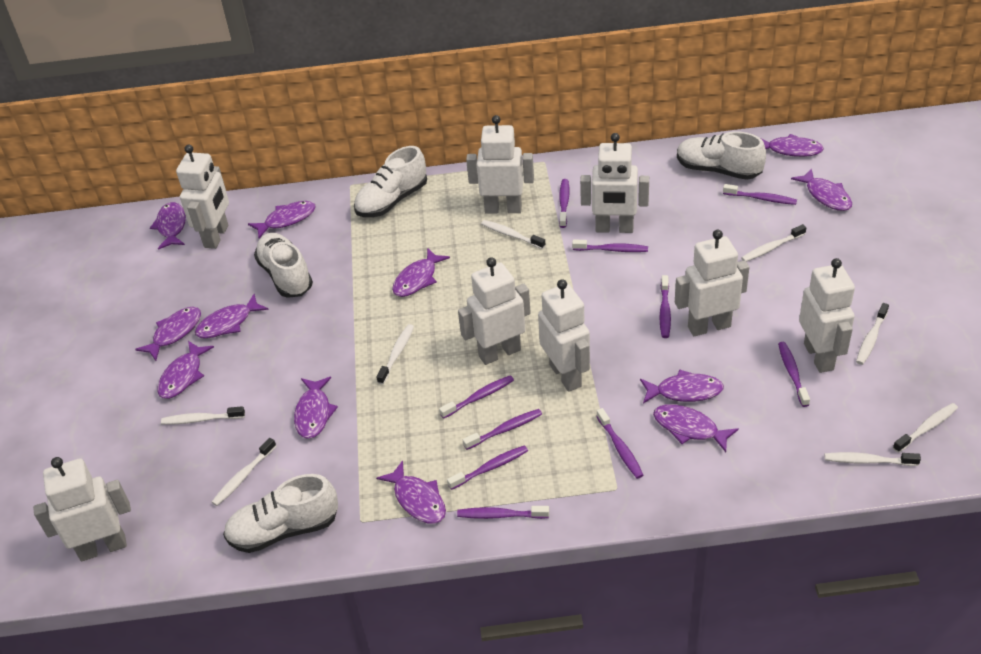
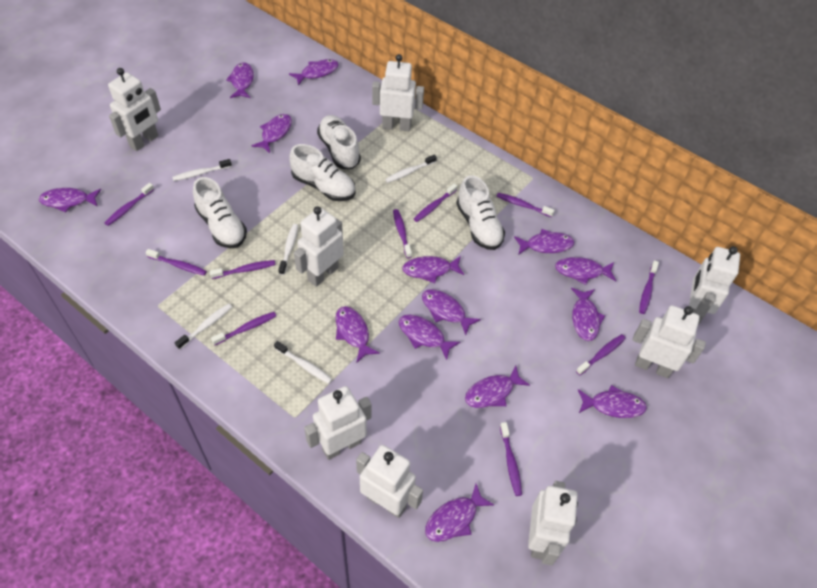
purple fish: 12 -> 14
white toothbrush: 8 -> 5

